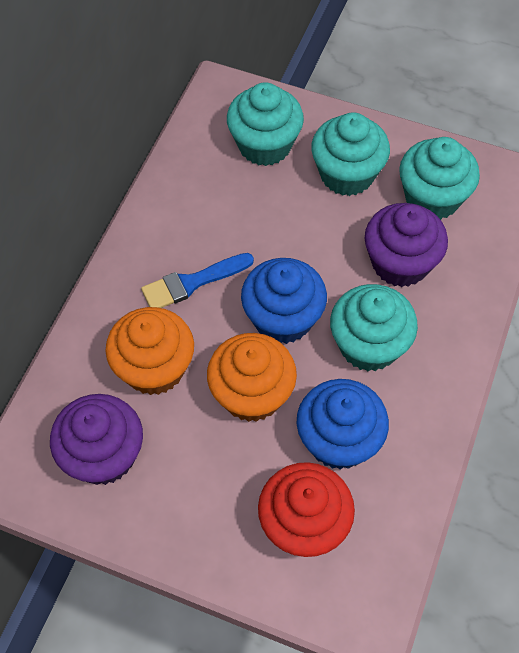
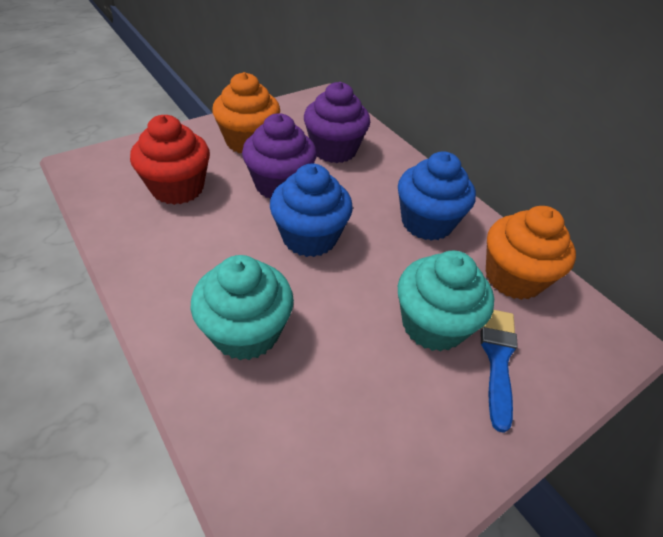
turquoise cupcake: 4 -> 2

